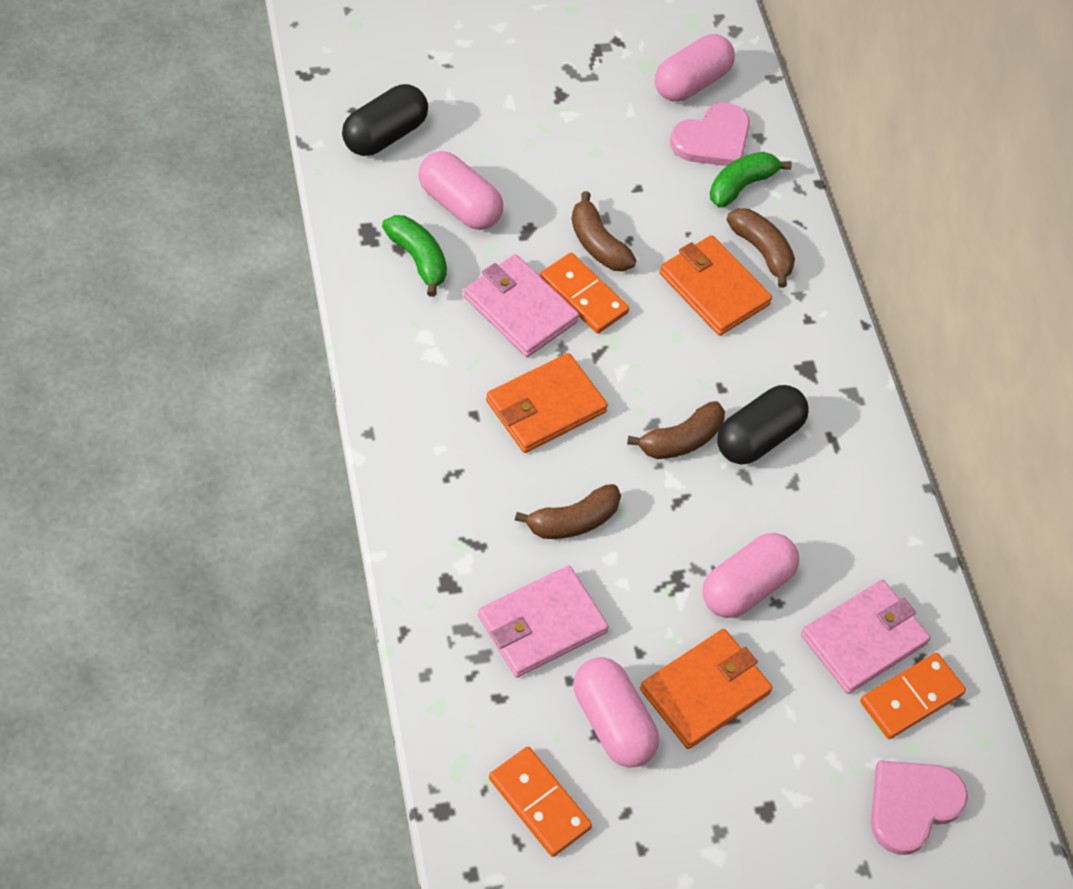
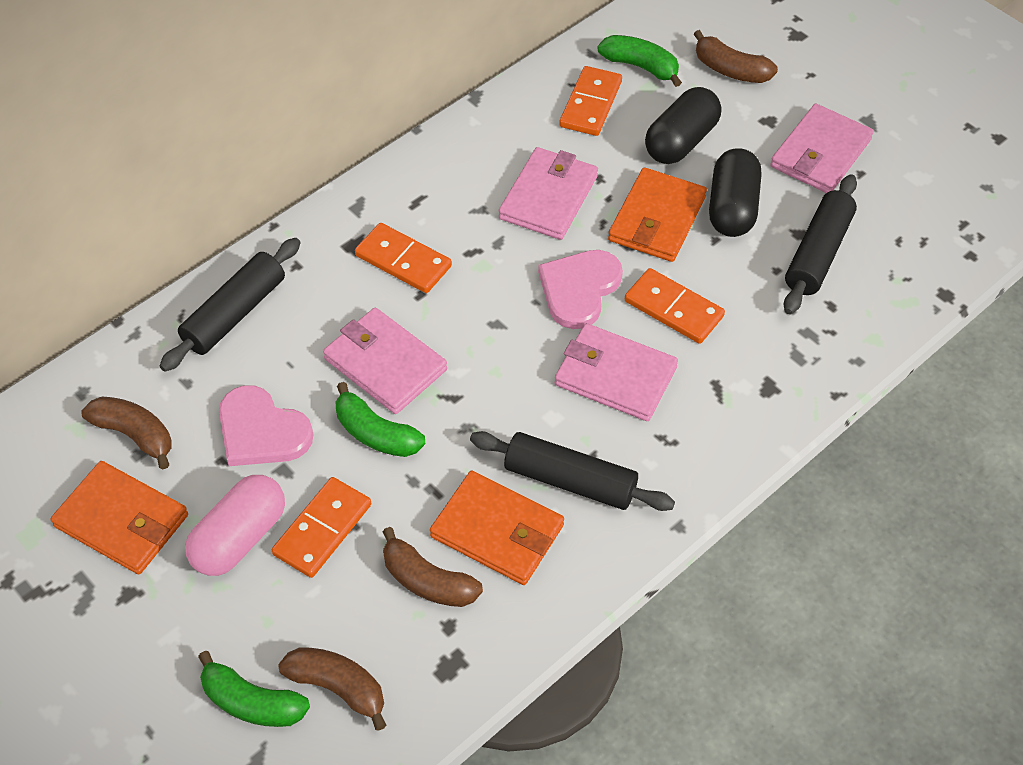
black rolling pin: 0 -> 3
green banana: 2 -> 3
orange domino: 3 -> 4
pink capsule: 4 -> 1
pink wallet: 3 -> 4

